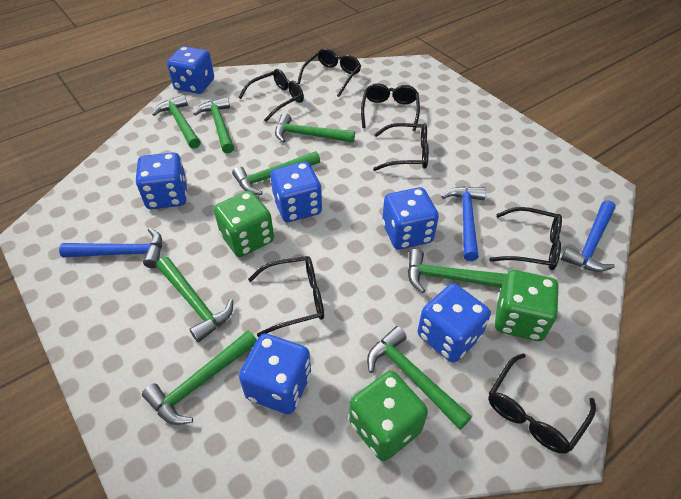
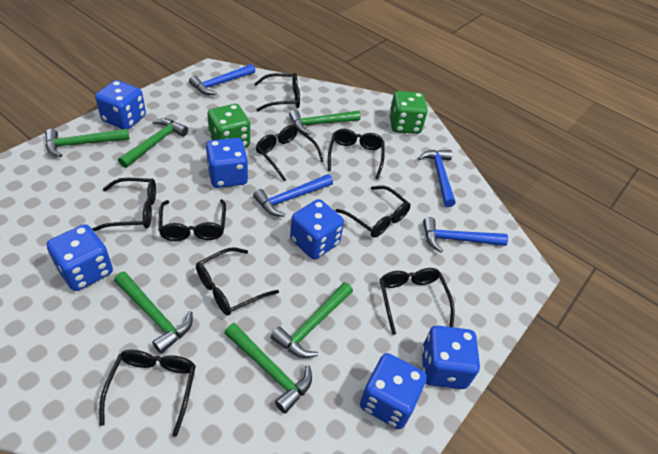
black glasses: 7 -> 9
blue hammer: 3 -> 4
green dice: 3 -> 2
green hammer: 8 -> 6

